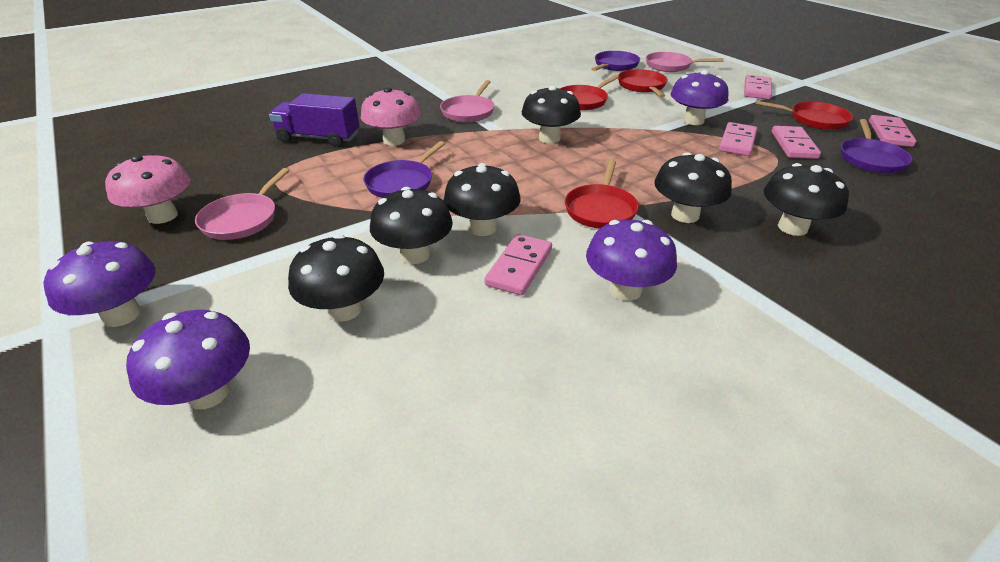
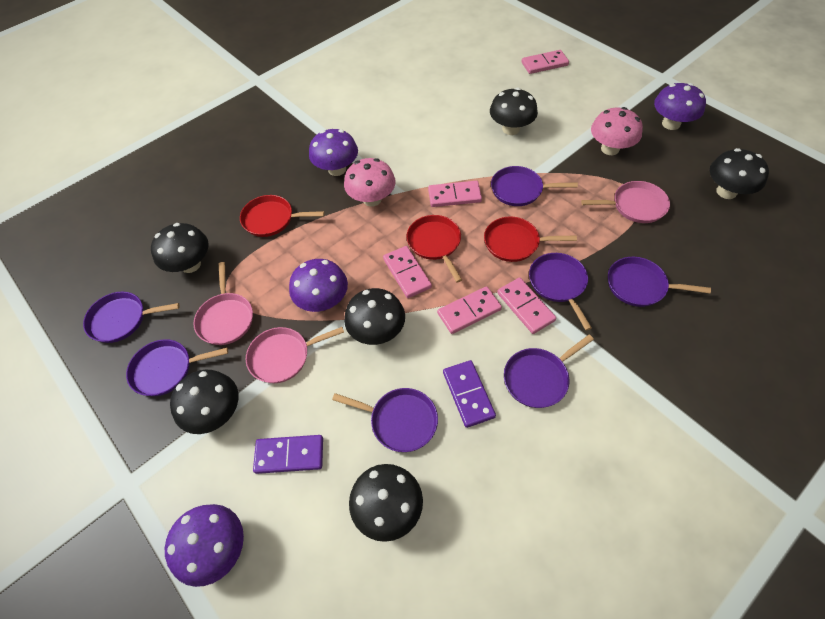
purple domino: 0 -> 2
purple pan: 3 -> 7
purple truck: 1 -> 0
red pan: 4 -> 3

